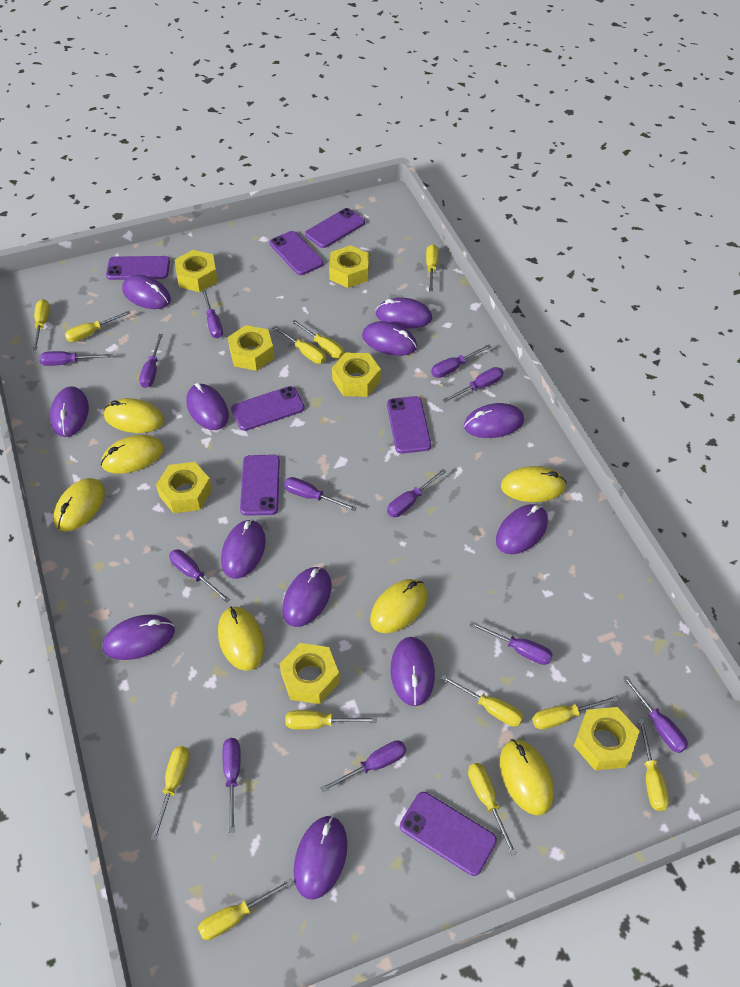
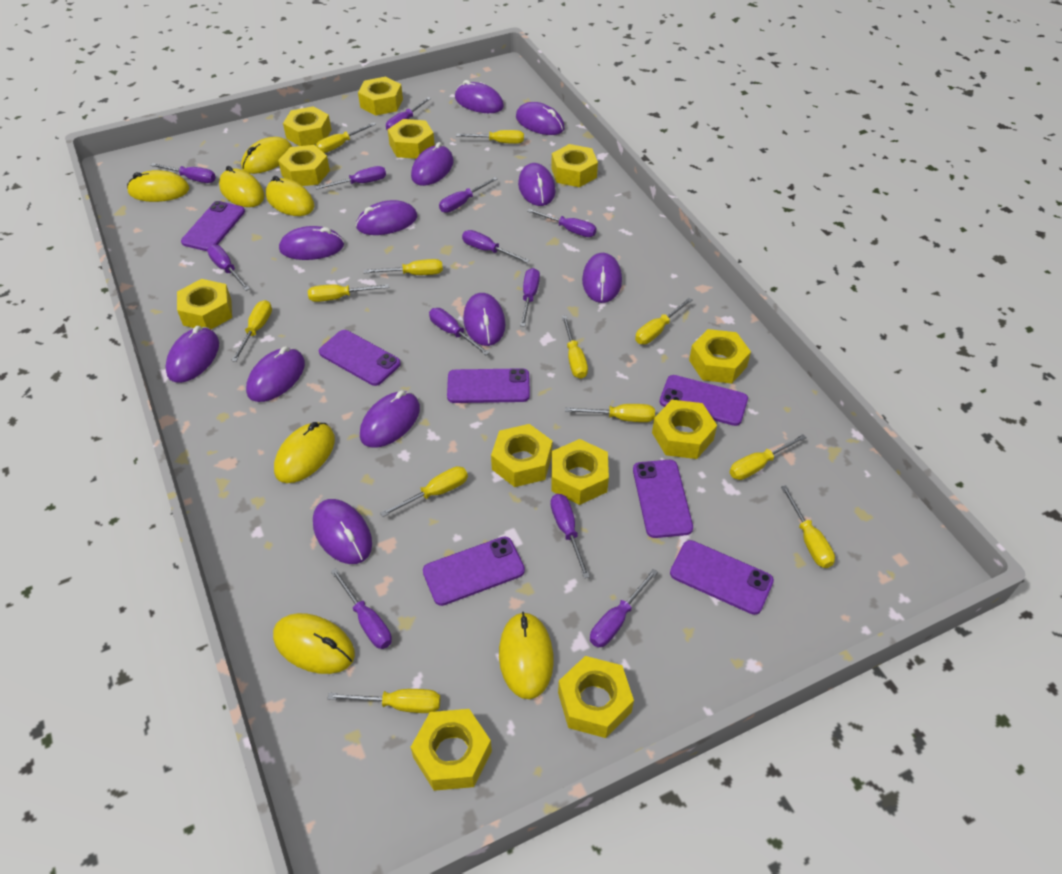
yellow nut: 7 -> 12

